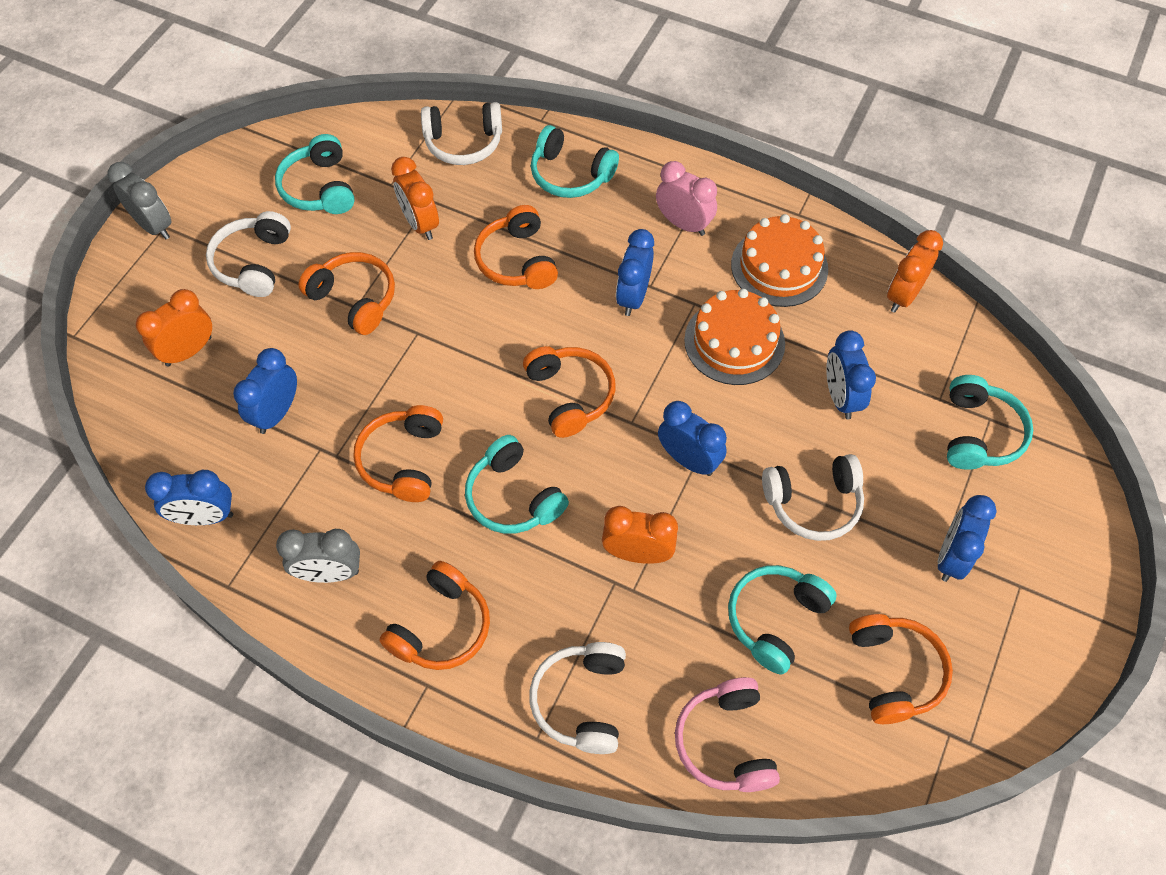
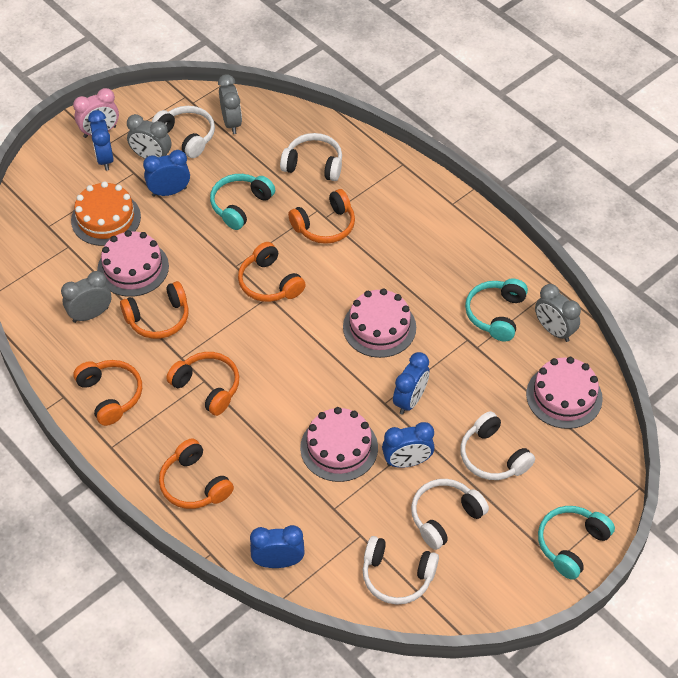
blue clock: 6 -> 5
grey clock: 2 -> 4
orange cake: 2 -> 1
orange clock: 4 -> 0
pink cake: 0 -> 4
pink headphones: 1 -> 0
turquoise headphones: 5 -> 3
white headphones: 4 -> 5

